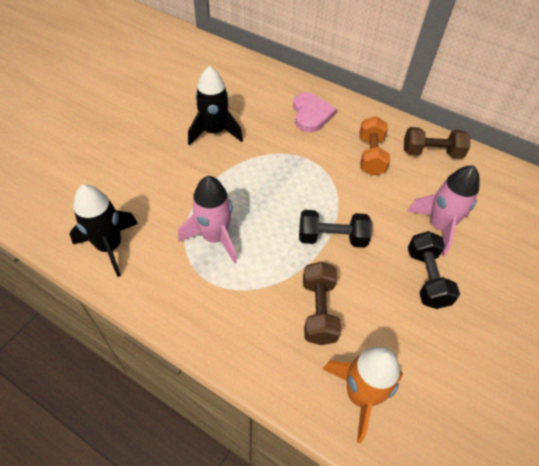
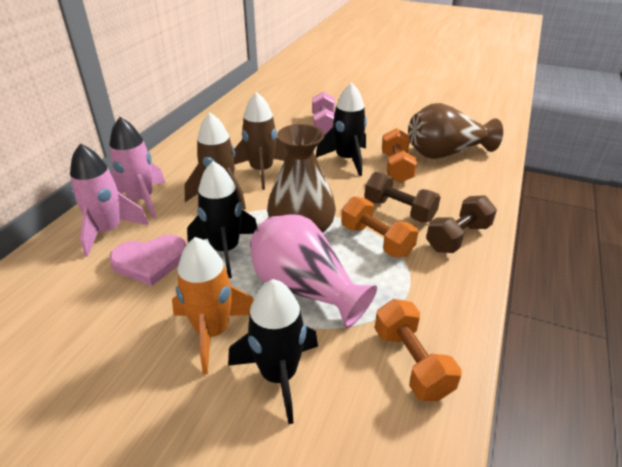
black dumbbell: 2 -> 0
black rocket: 2 -> 3
brown rocket: 0 -> 2
brown vase: 0 -> 2
orange dumbbell: 1 -> 3
pink dumbbell: 0 -> 1
pink vase: 0 -> 1

